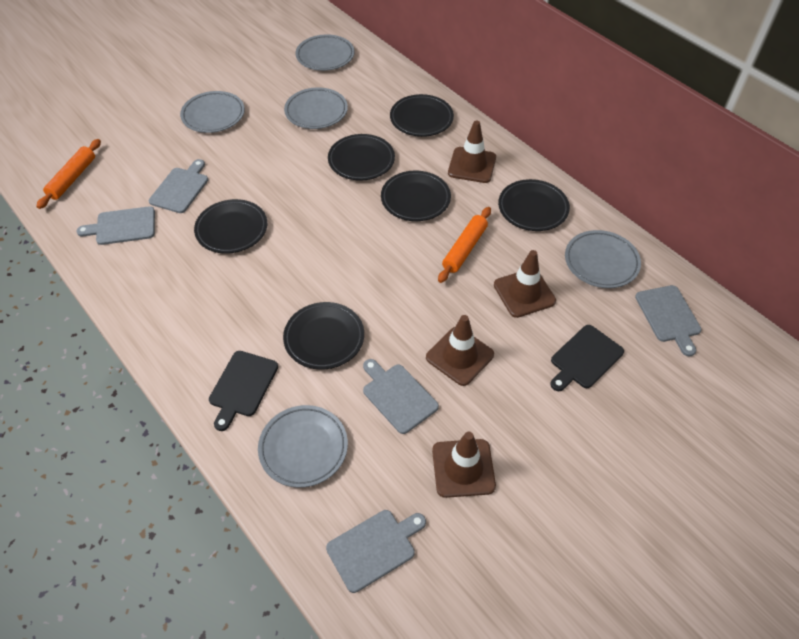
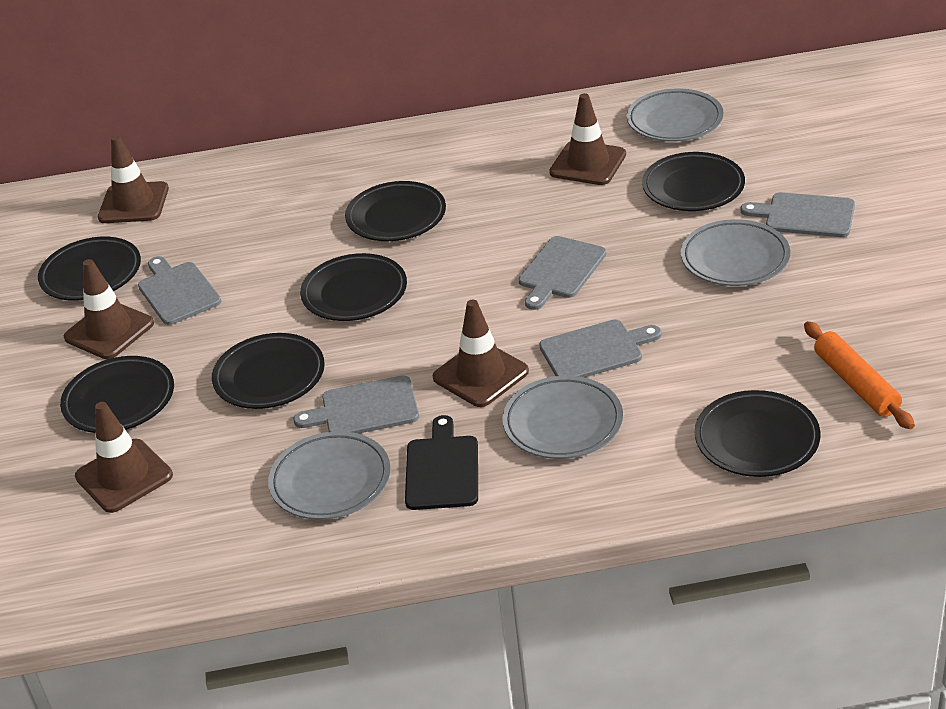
black cutting board: 2 -> 1
black plate: 6 -> 7
brown traffic cone: 4 -> 5
grey plate: 5 -> 4
orange rolling pin: 2 -> 1

